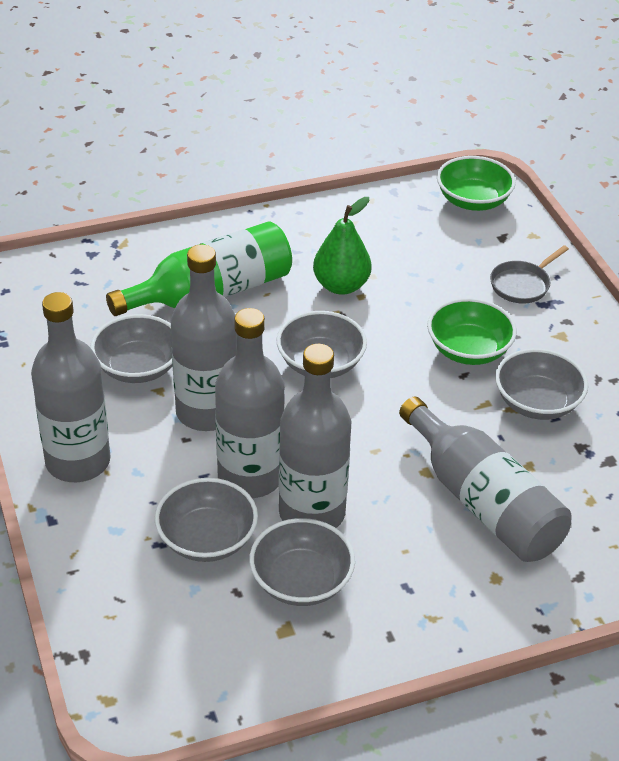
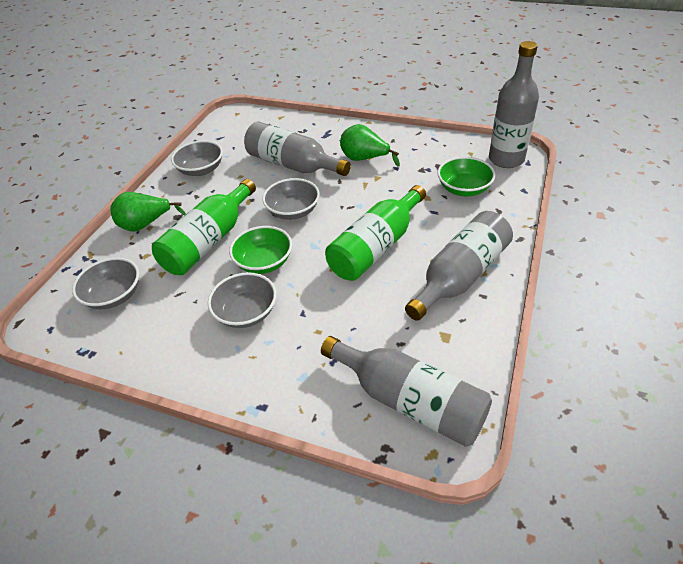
green bottle: 1 -> 2
green pear: 1 -> 2
grey bottle: 5 -> 4
grey bowl: 5 -> 4
grey pan: 1 -> 0

